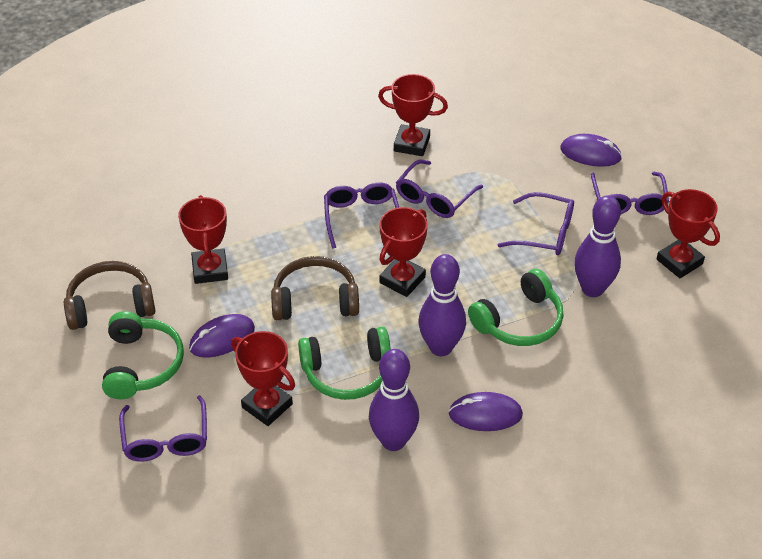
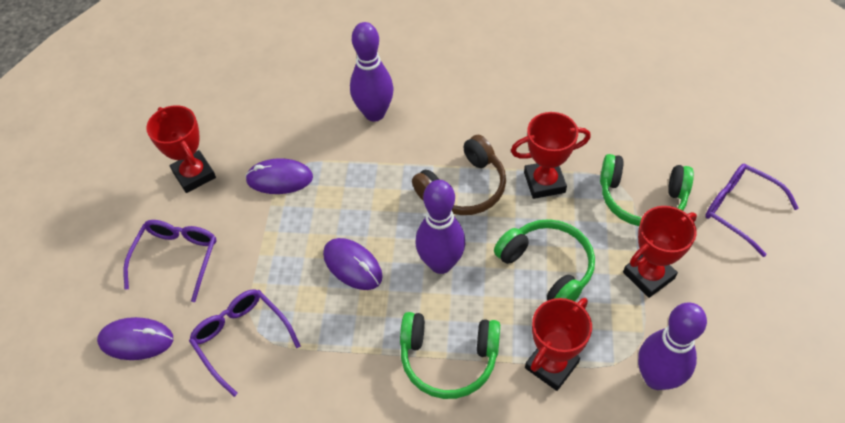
brown headphones: 2 -> 1
purple glasses: 5 -> 3
red trophy: 5 -> 4

